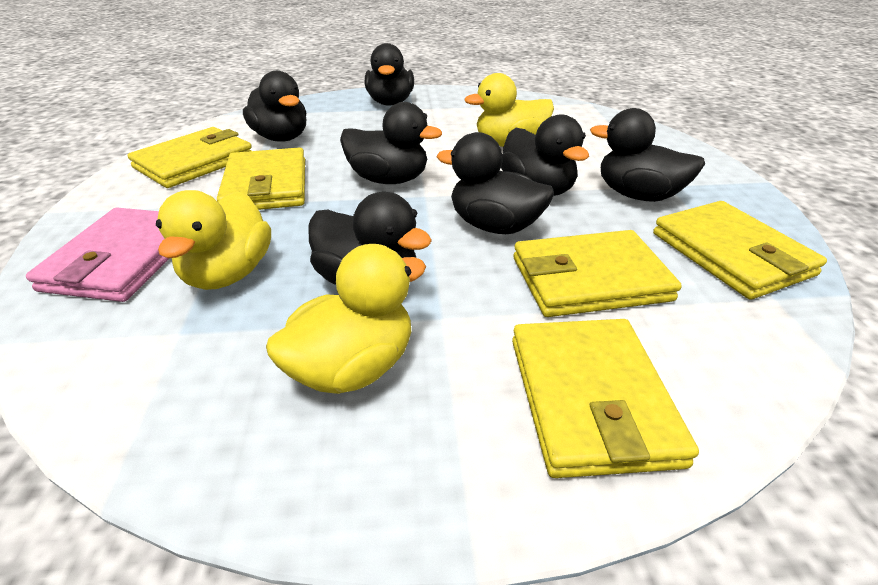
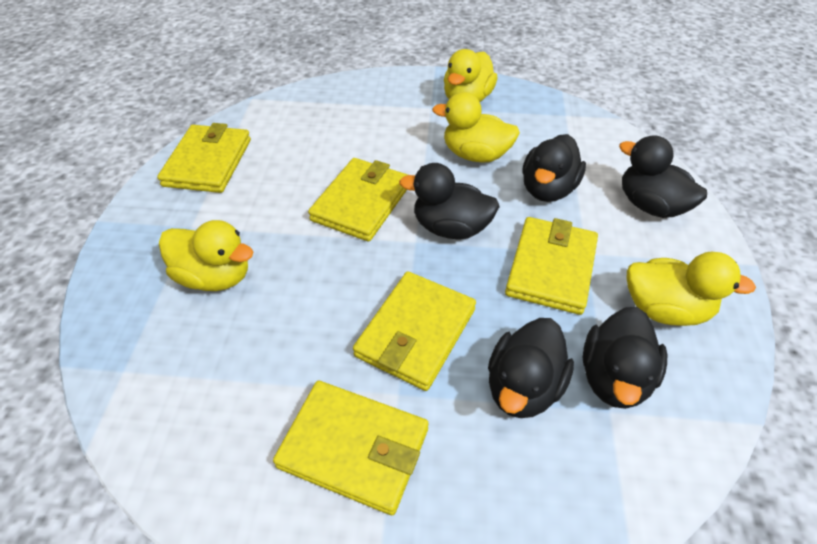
black duck: 7 -> 5
pink wallet: 1 -> 0
yellow duck: 3 -> 4

